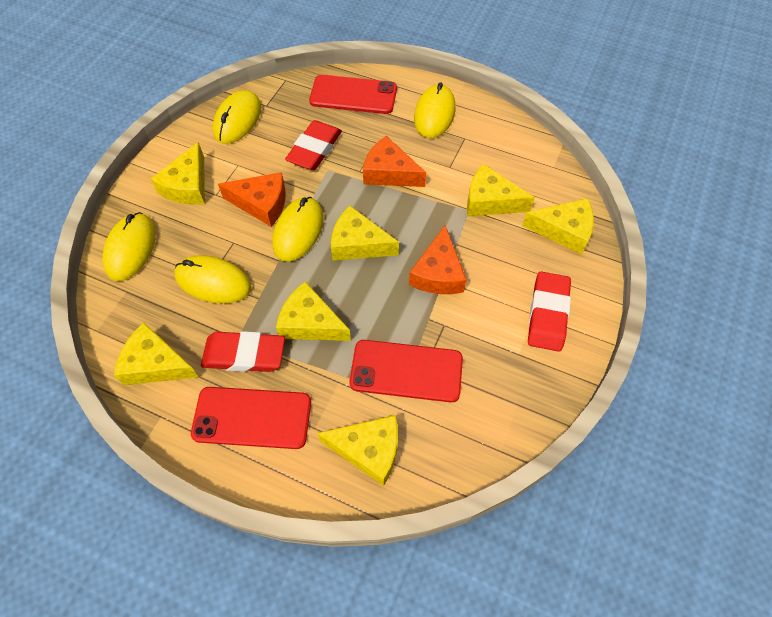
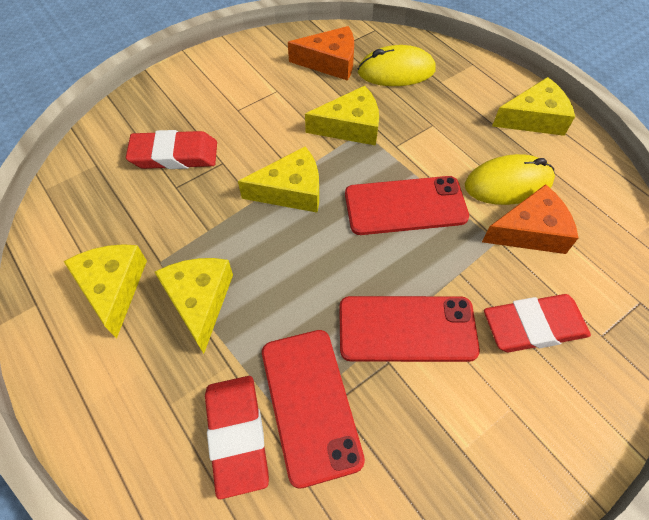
orange cheese: 3 -> 2
yellow cheese: 7 -> 5
yellow mouse: 5 -> 2

